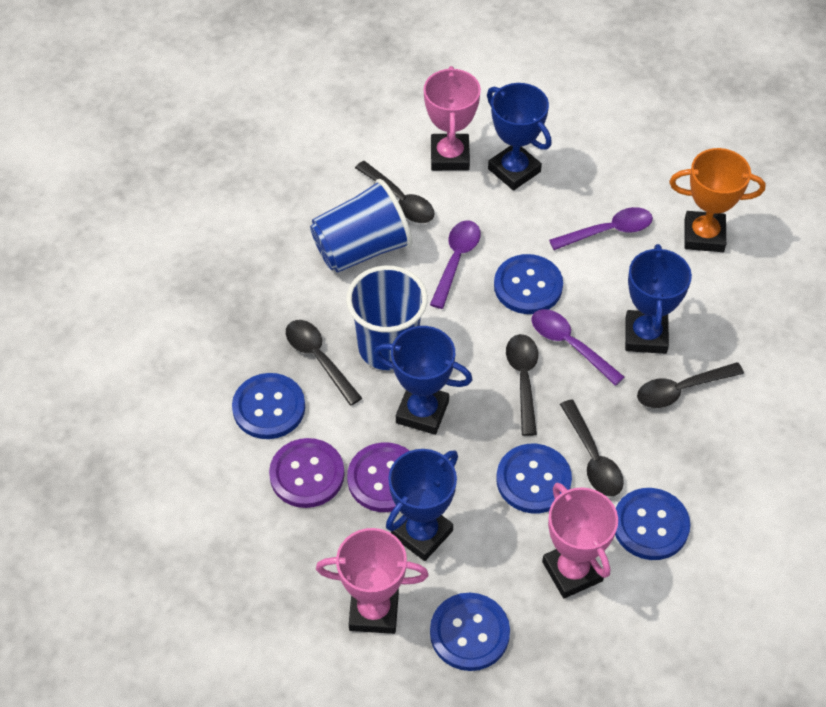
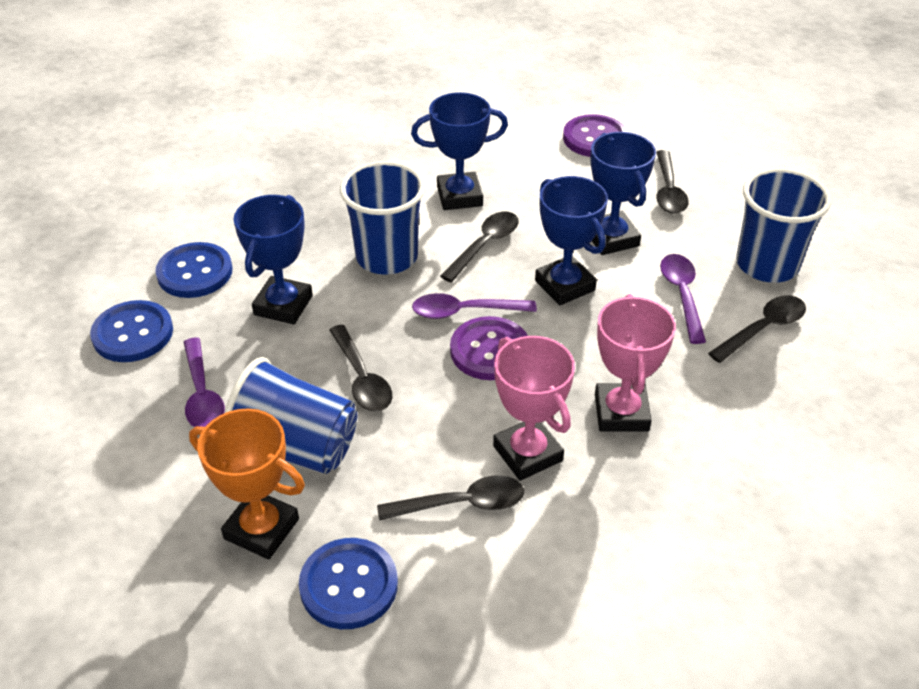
blue button: 5 -> 3
blue cup: 2 -> 3
pink trophy: 3 -> 2

